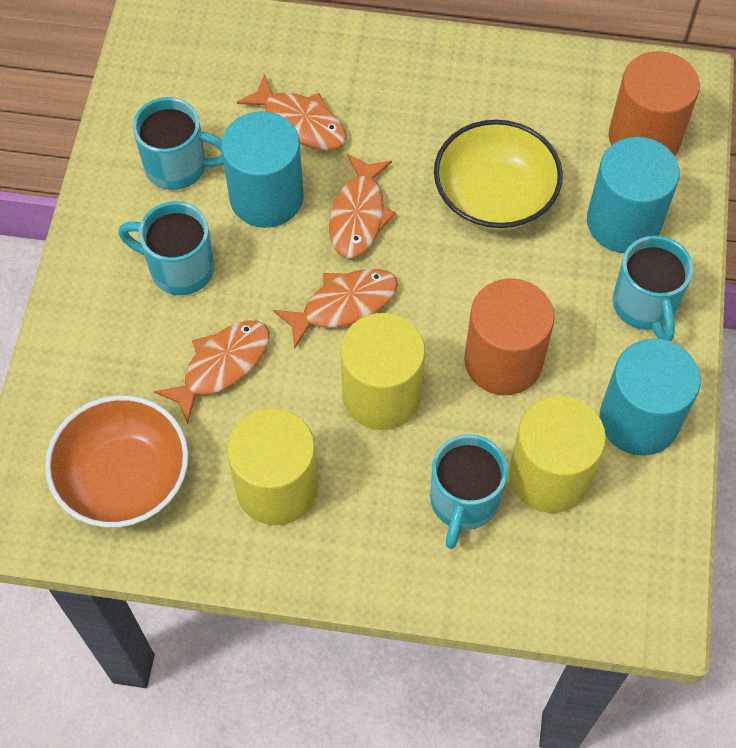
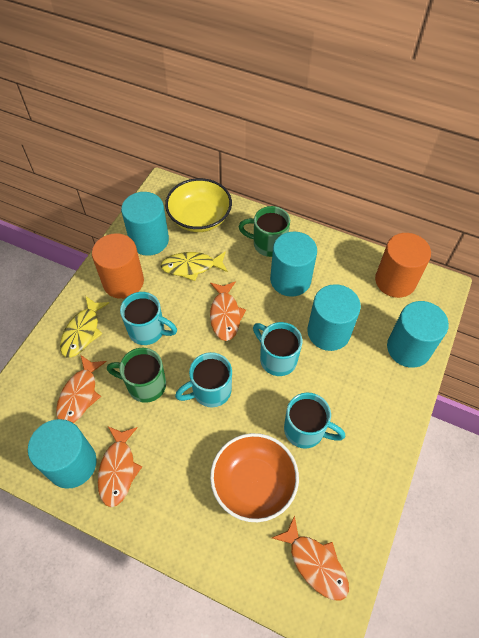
green mug: 0 -> 2
turquoise cylinder: 3 -> 5
yellow cylinder: 3 -> 0
yellow fish: 0 -> 2

